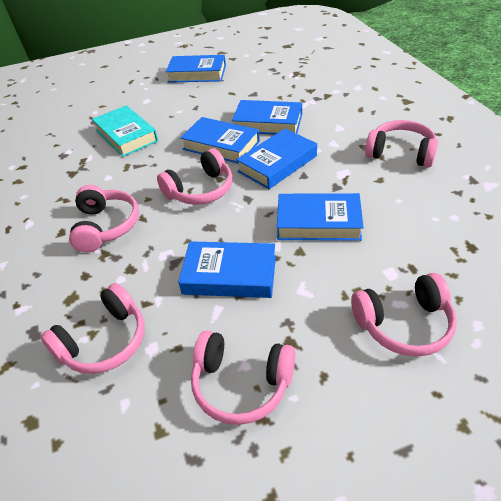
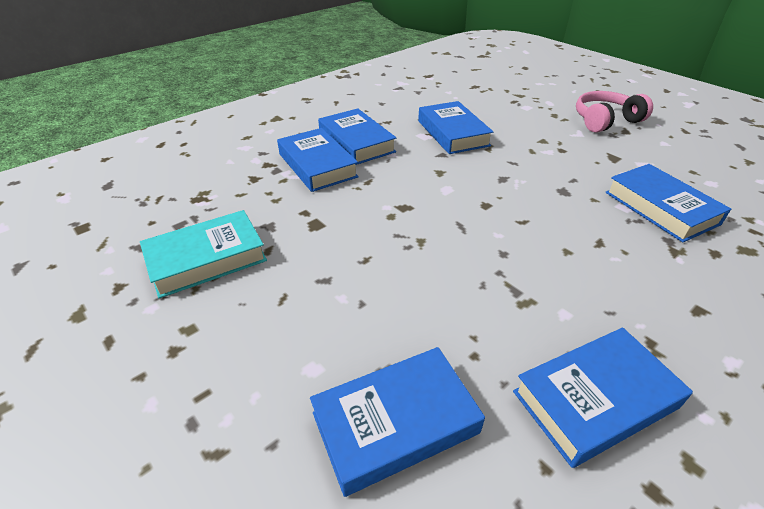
pink headphones: 6 -> 1

